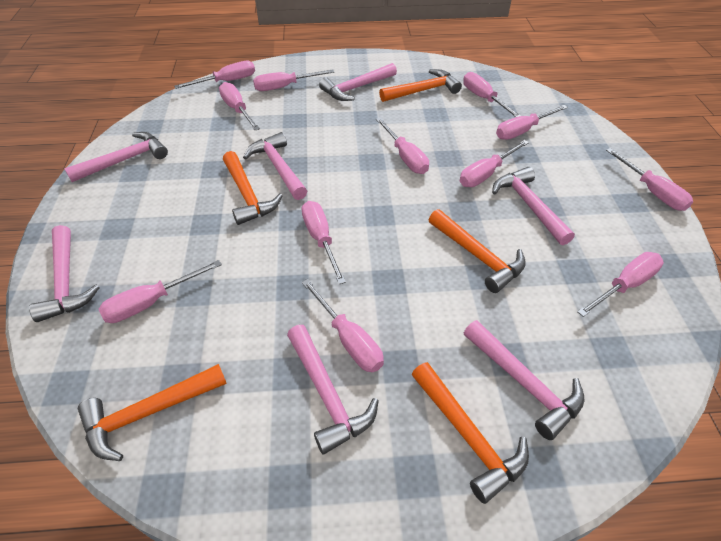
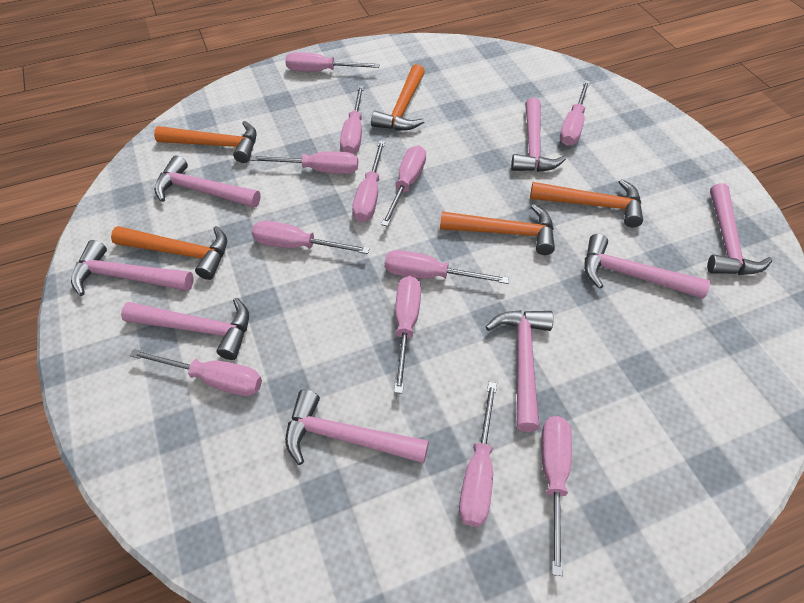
pink hammer: 7 -> 8

